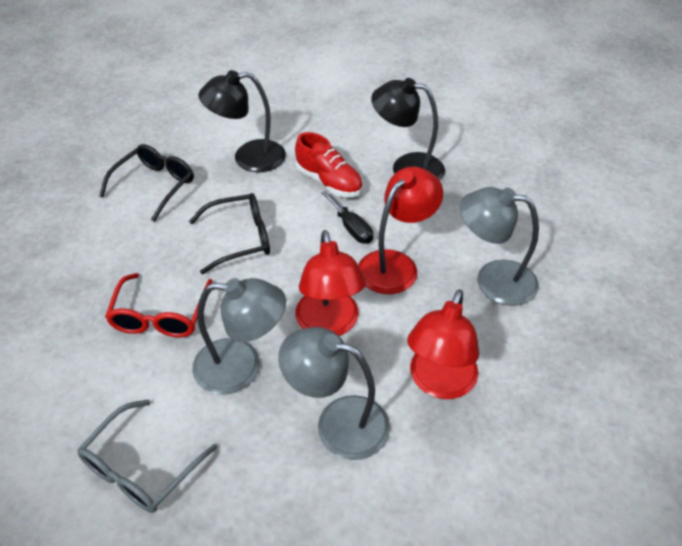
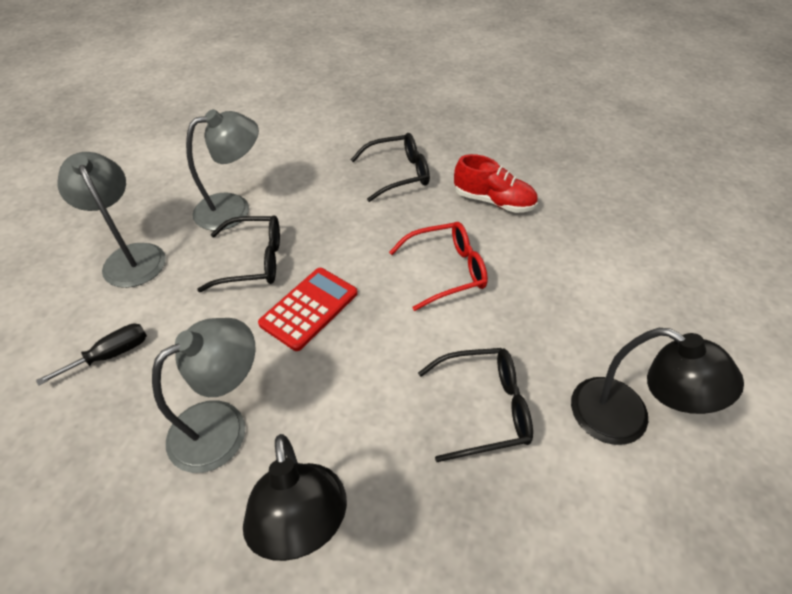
black glasses: 2 -> 3
grey glasses: 1 -> 0
red calculator: 0 -> 1
red lamp: 3 -> 0

